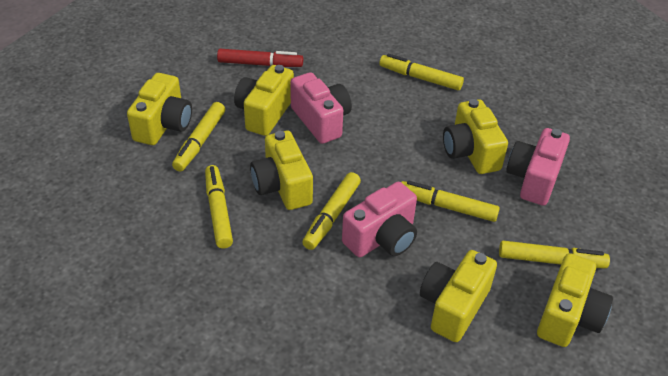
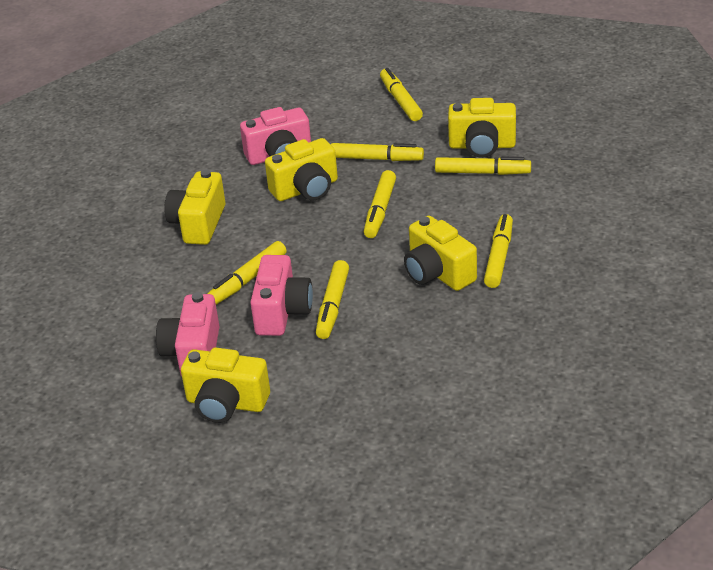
red marker: 1 -> 0
yellow camera: 6 -> 5
yellow marker: 6 -> 7

